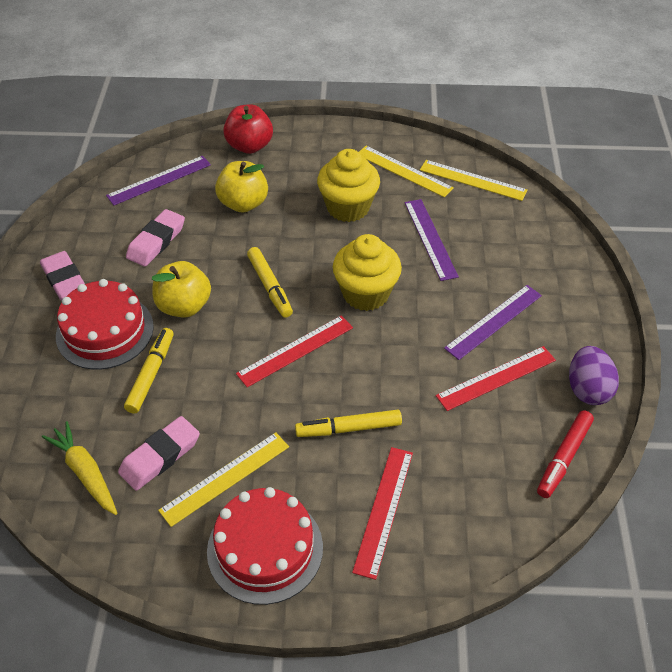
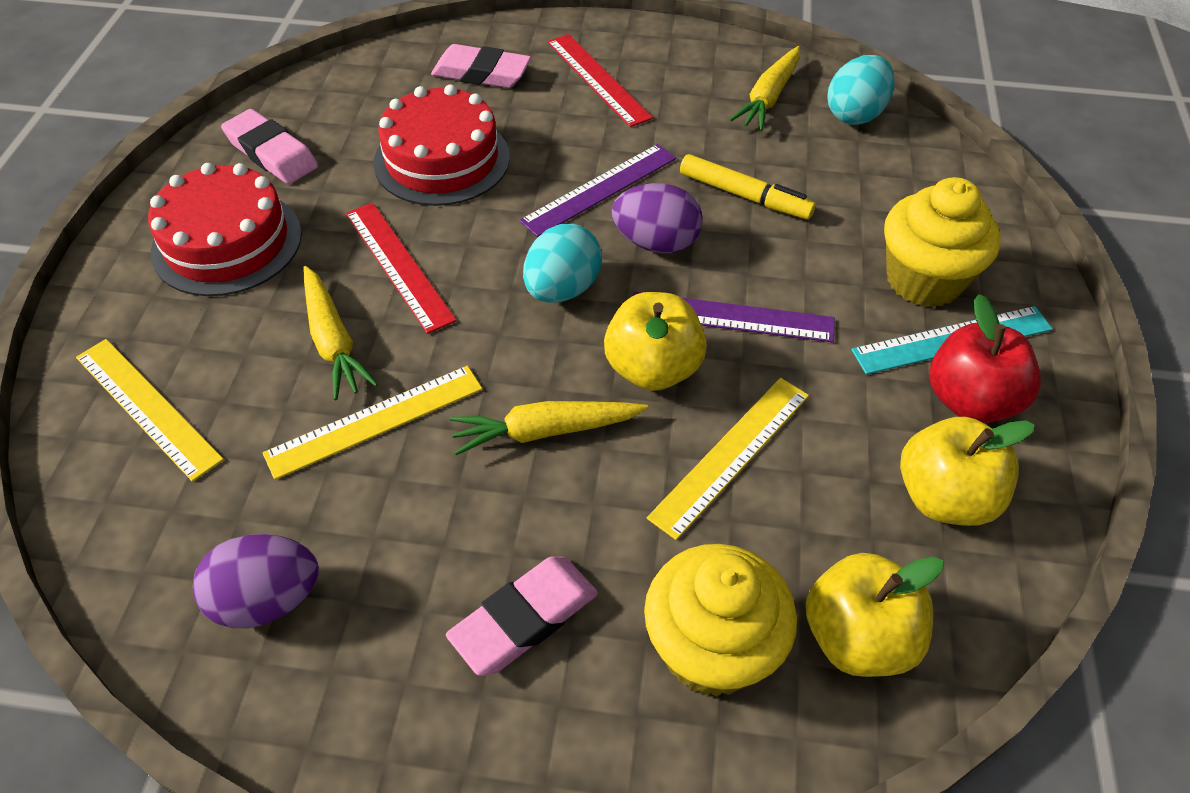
purple egg: 1 -> 2
purple ruler: 3 -> 2
red marker: 1 -> 0
red ruler: 3 -> 2
turquoise egg: 0 -> 2
turquoise ruler: 0 -> 1
yellow apple: 2 -> 3
yellow carrot: 1 -> 3
yellow marker: 3 -> 1

